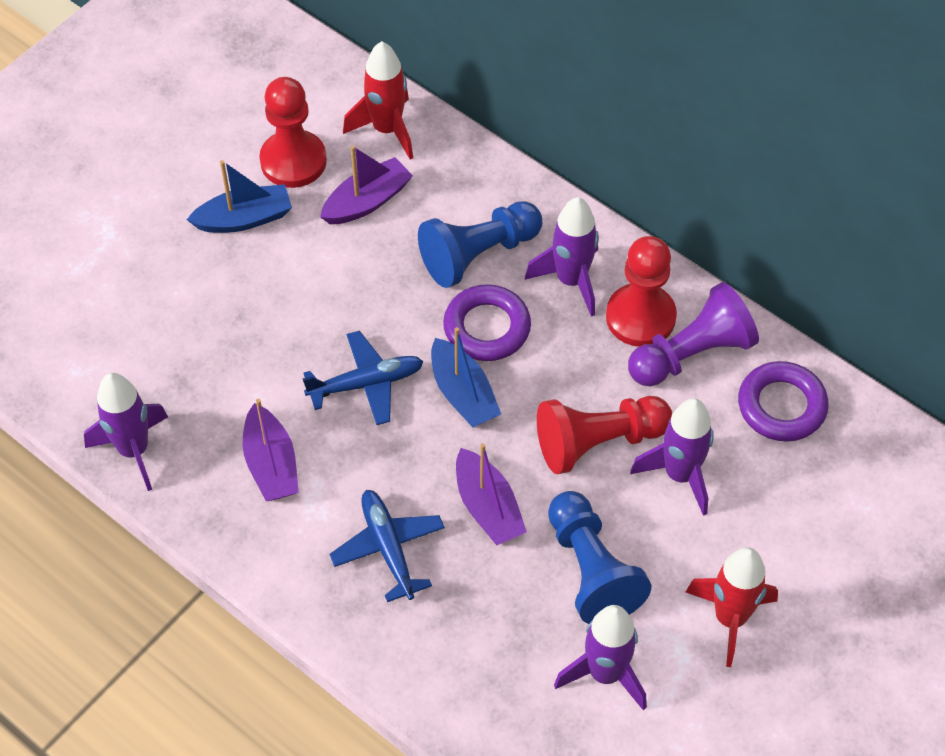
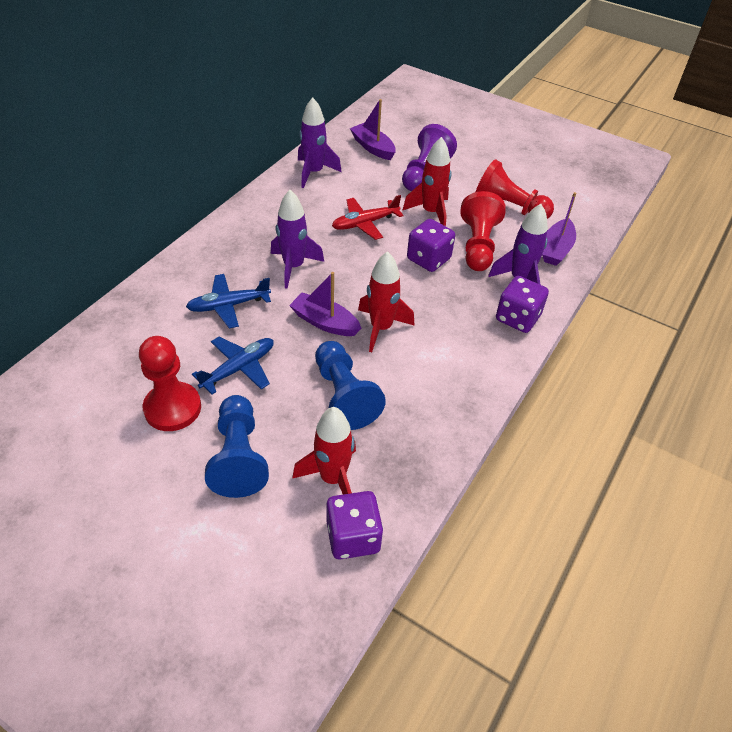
blue boat: 2 -> 0
purple dice: 0 -> 3
purple ring: 2 -> 0
purple rocket: 4 -> 3
red plane: 0 -> 1
red rocket: 2 -> 3

